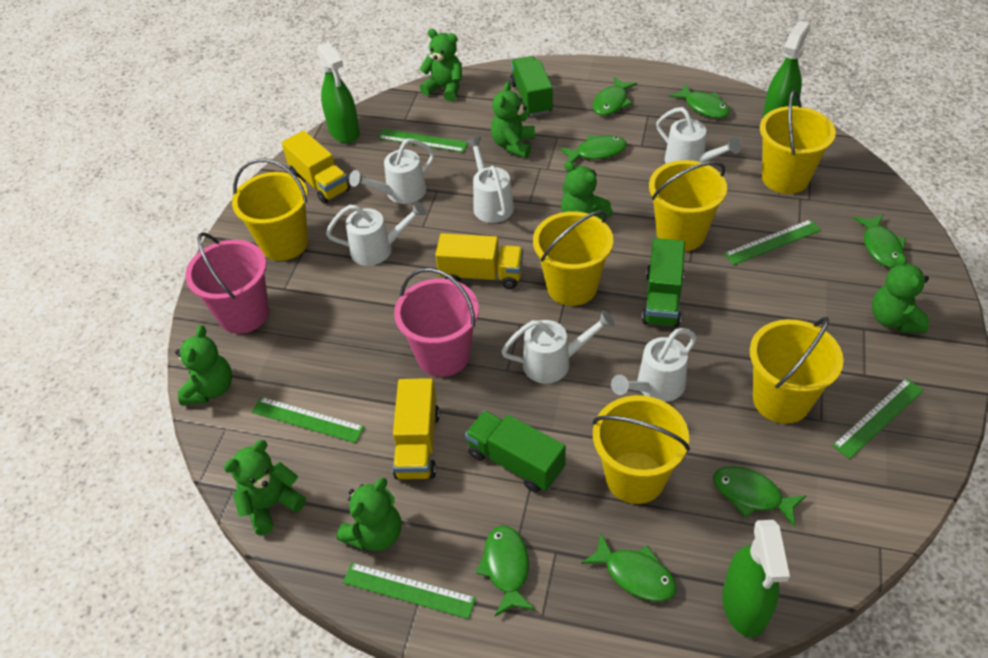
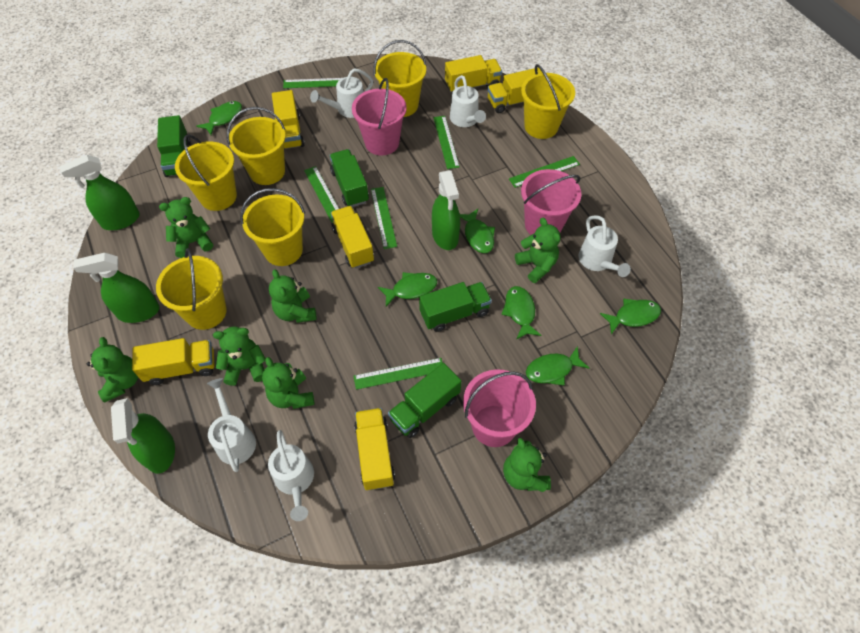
green fish: 7 -> 6
green ruler: 5 -> 6
green spray bottle: 3 -> 4
green truck: 3 -> 4
pink bucket: 2 -> 3
white watering can: 6 -> 5
yellow truck: 3 -> 6

